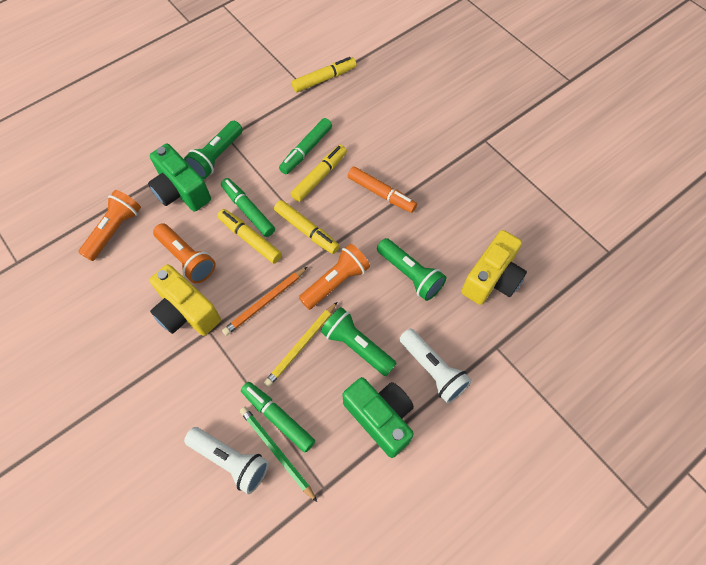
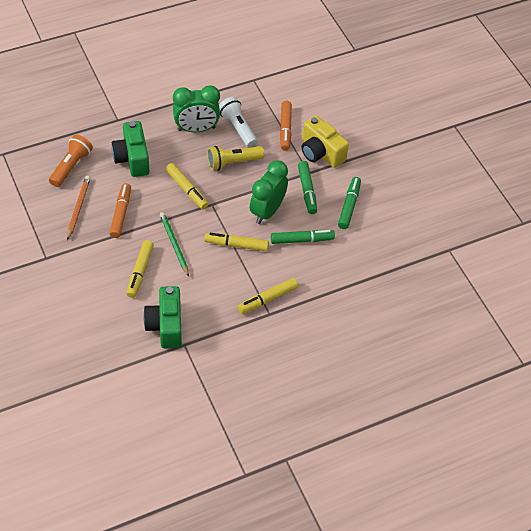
green clock: 0 -> 2
green flashlight: 3 -> 0
orange flashlight: 3 -> 1
orange marker: 1 -> 2
white flashlight: 2 -> 1
yellow camera: 2 -> 1
yellow flashlight: 0 -> 1
yellow pencil: 1 -> 0

